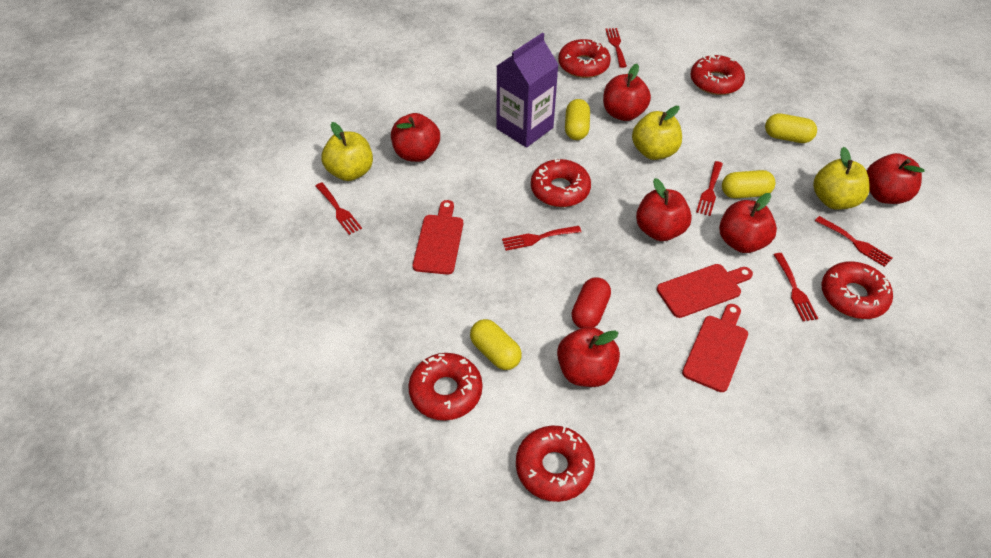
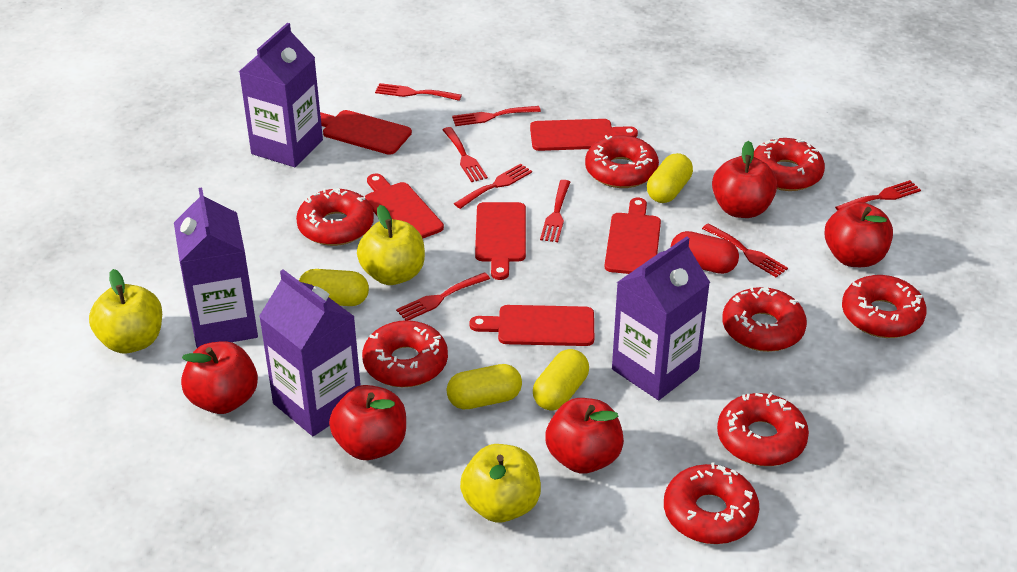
purple carton: 1 -> 4
red apple: 6 -> 5
red cutting board: 3 -> 6
red donut: 6 -> 8
red fork: 6 -> 8

